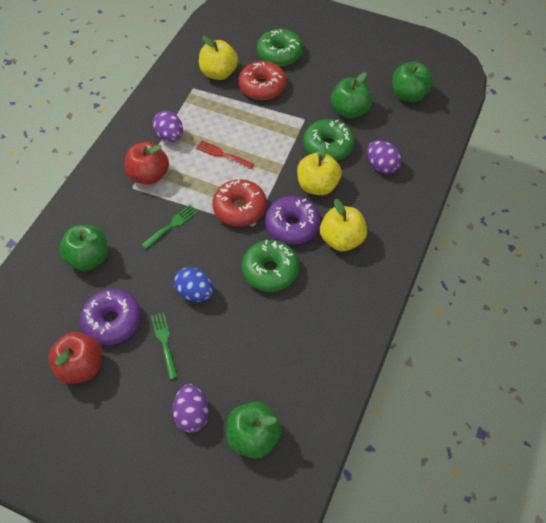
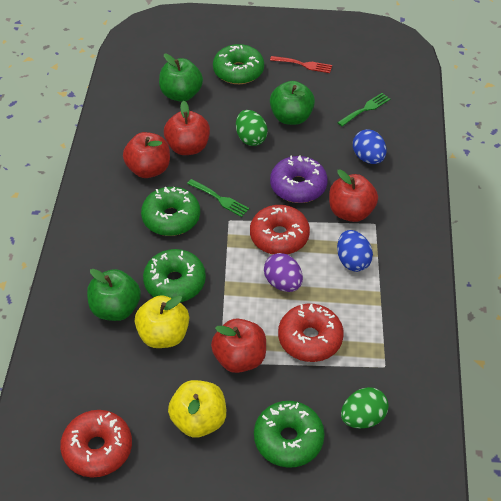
blue egg: 1 -> 2
green apple: 4 -> 3
green donut: 3 -> 4
green egg: 0 -> 2
purple donut: 2 -> 1
purple egg: 3 -> 1
red apple: 2 -> 4
red donut: 2 -> 3
yellow apple: 3 -> 2

